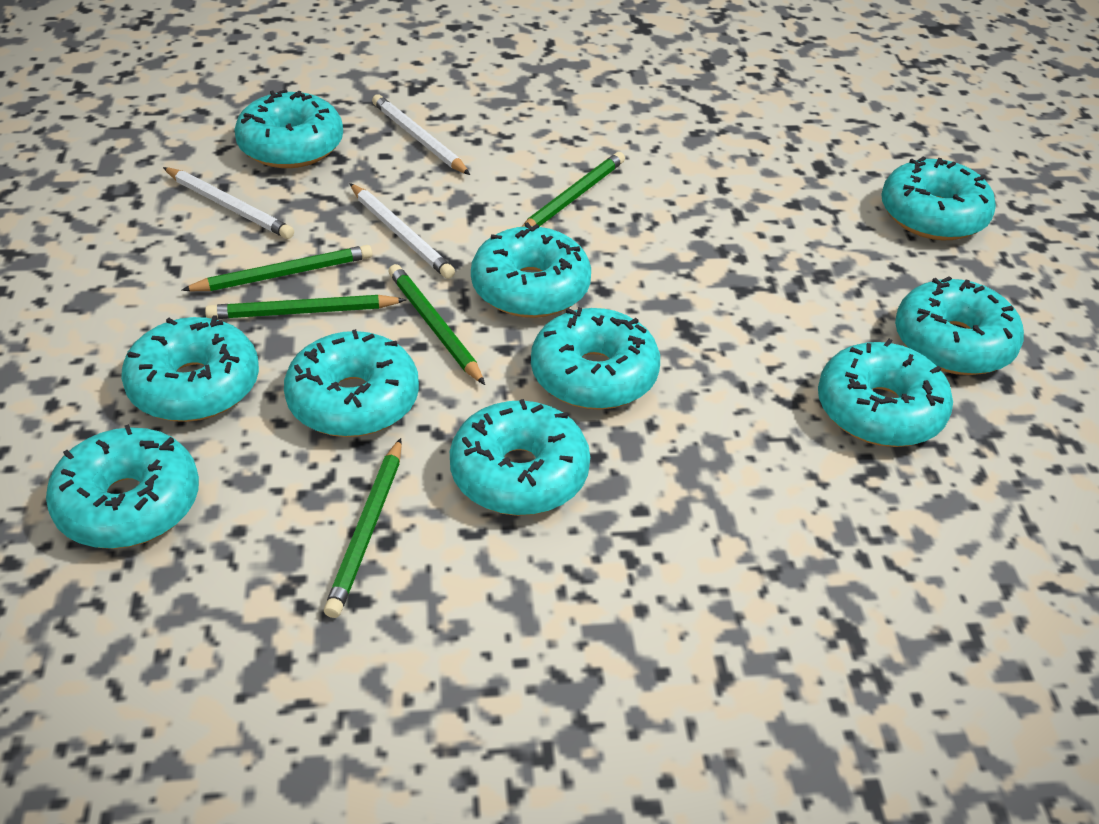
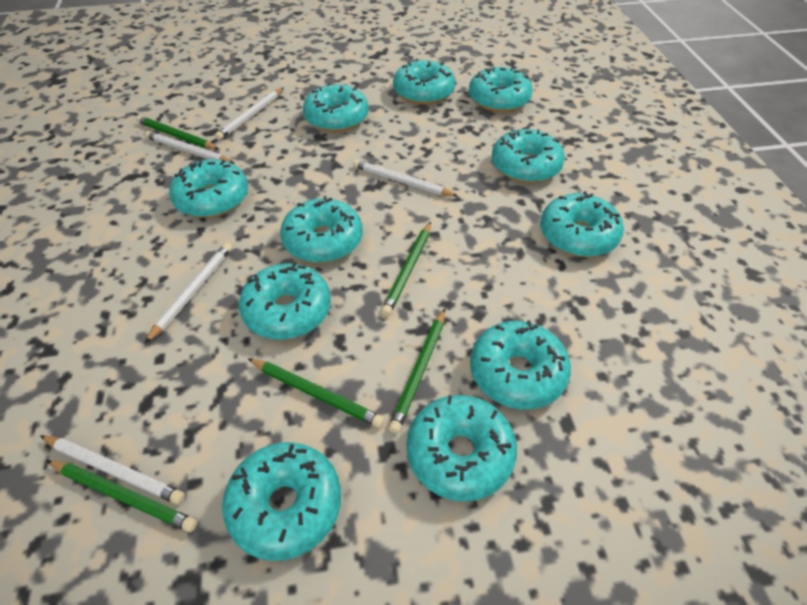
turquoise donut: 10 -> 11
white pencil: 3 -> 5

